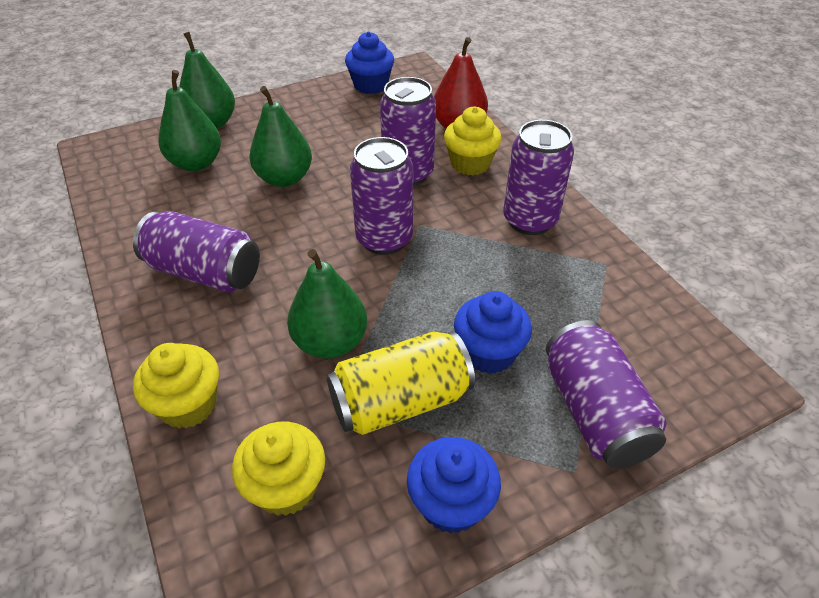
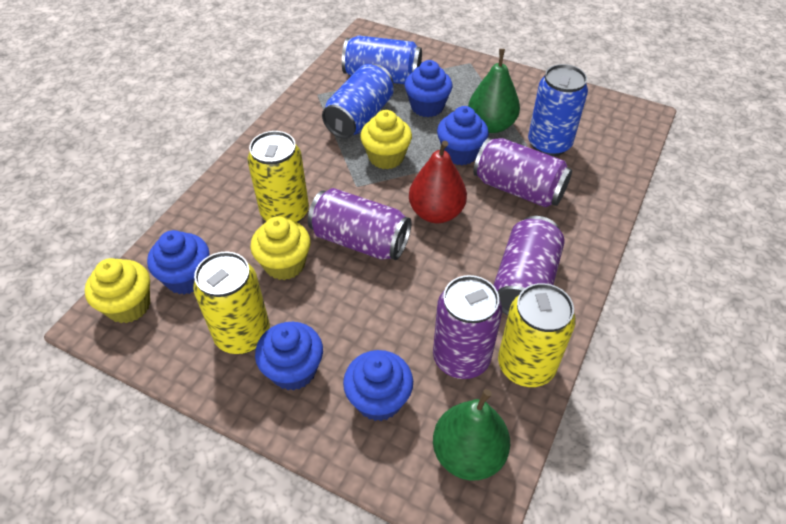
blue can: 0 -> 3
blue cupcake: 3 -> 5
green pear: 4 -> 2
purple can: 5 -> 4
yellow can: 1 -> 3

